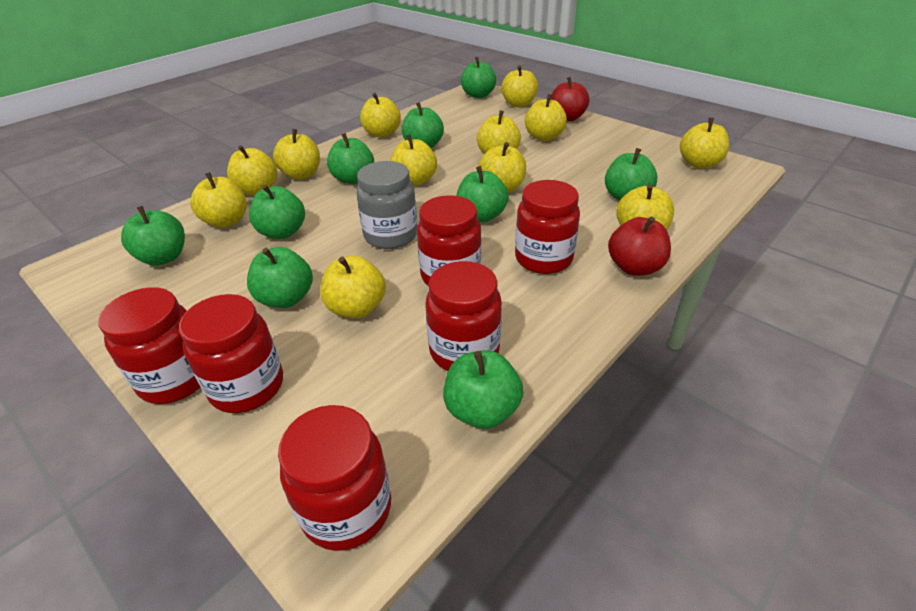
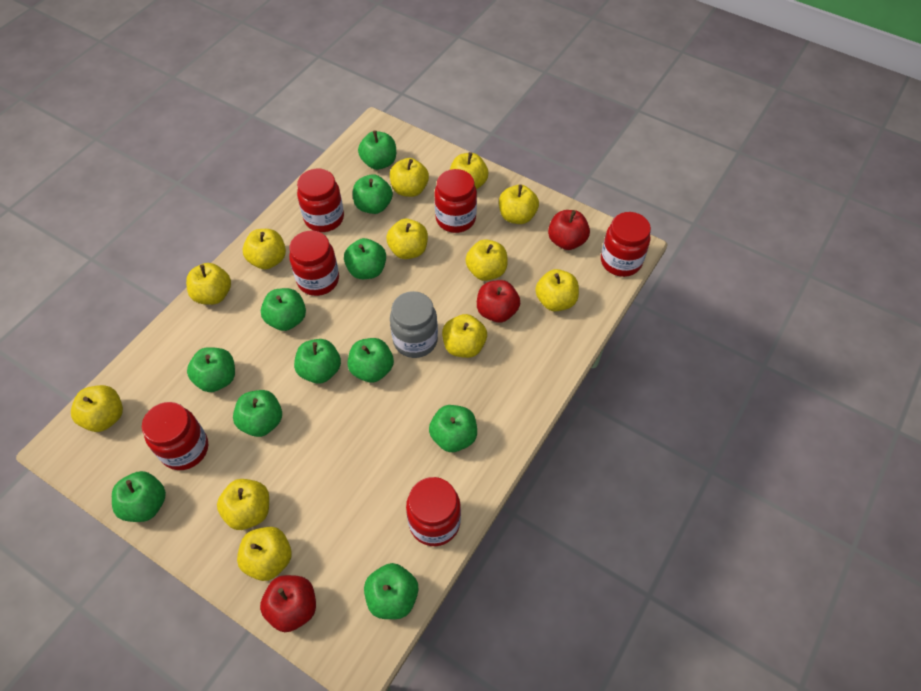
green apple: 9 -> 11
red apple: 2 -> 3

